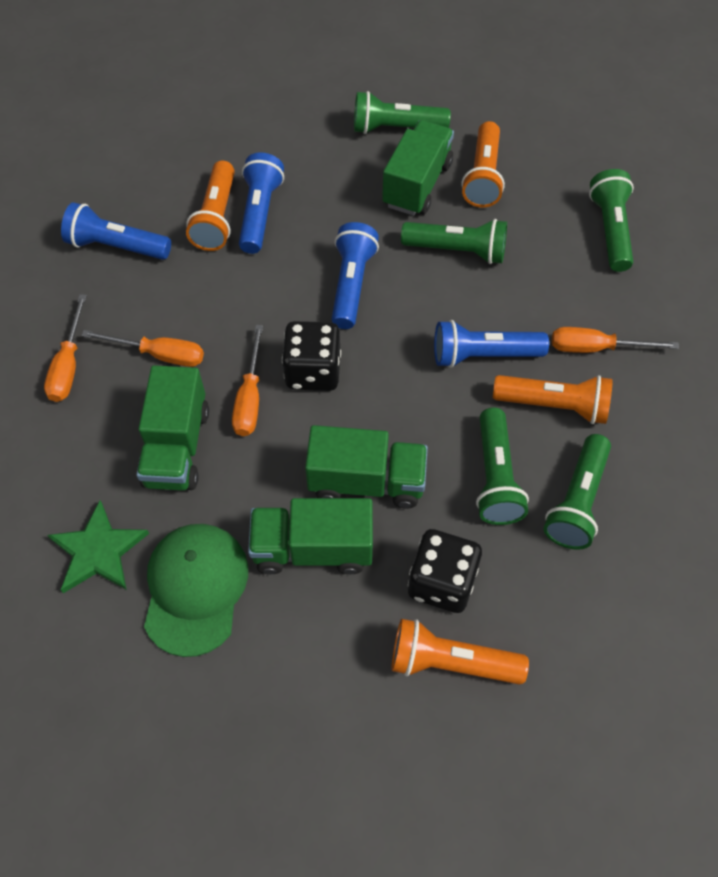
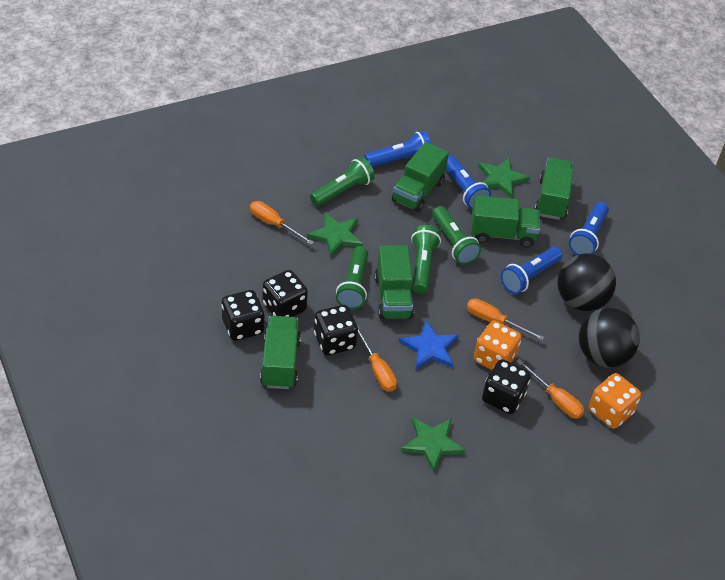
black ball: 0 -> 2
black dice: 2 -> 4
blue star: 0 -> 1
green cap: 1 -> 0
green flashlight: 5 -> 4
green star: 1 -> 3
green truck: 4 -> 5
orange dice: 0 -> 2
orange flashlight: 4 -> 0

